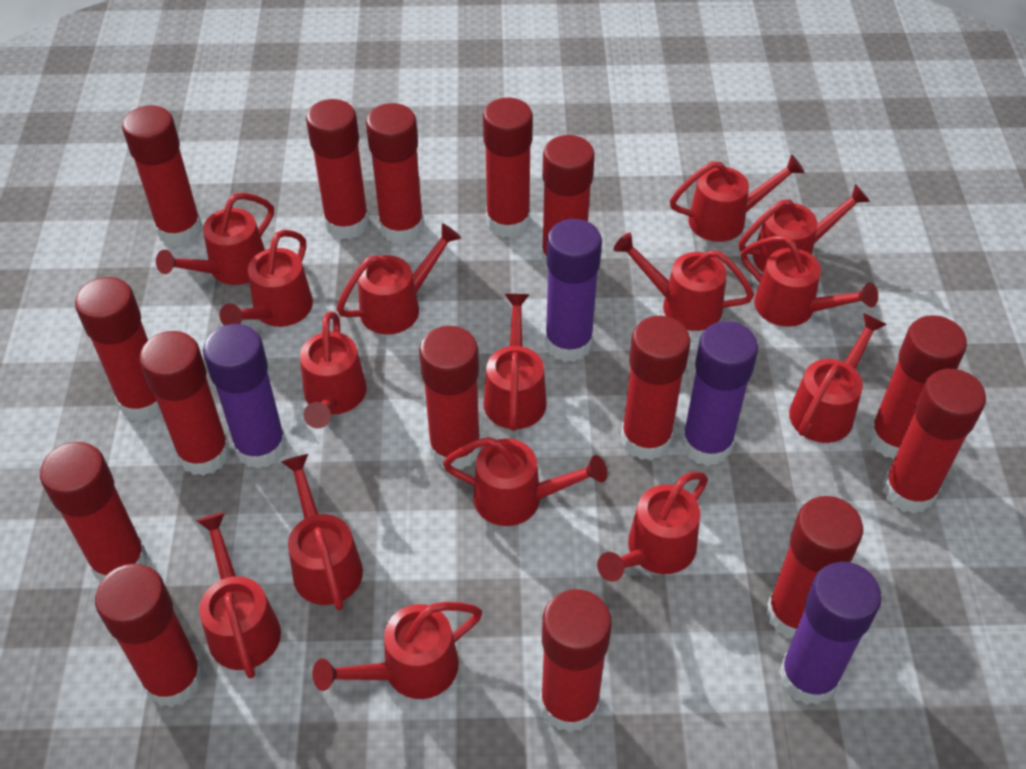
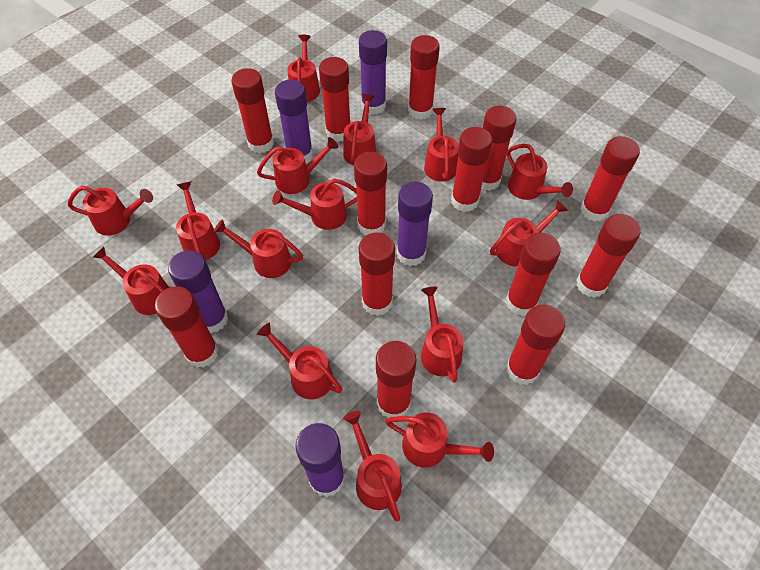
purple glue stick: 4 -> 5
red glue stick: 15 -> 13

